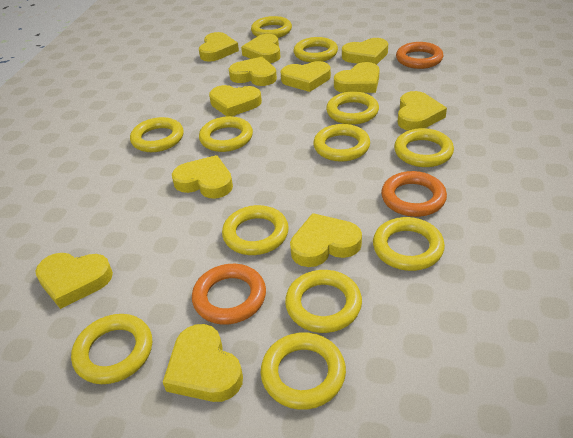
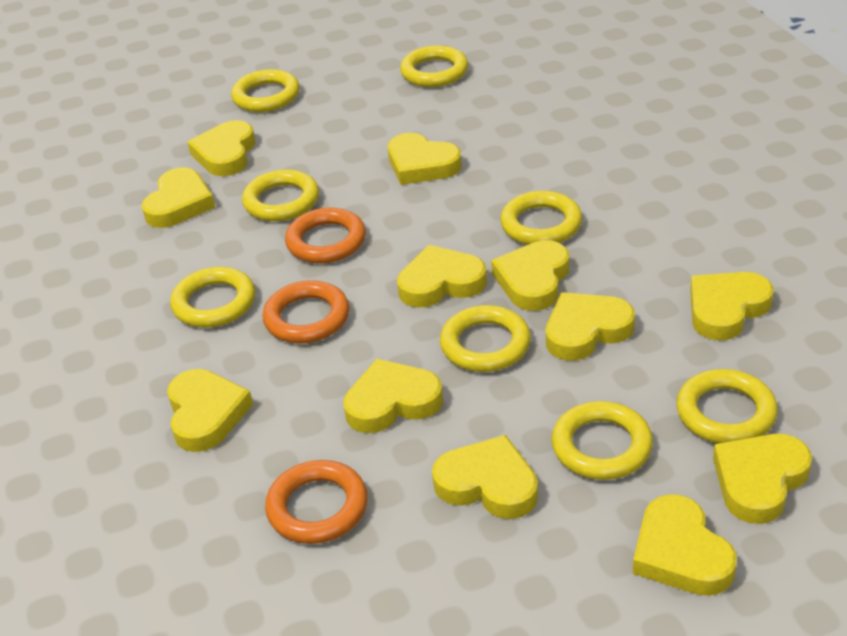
yellow ring: 12 -> 8

